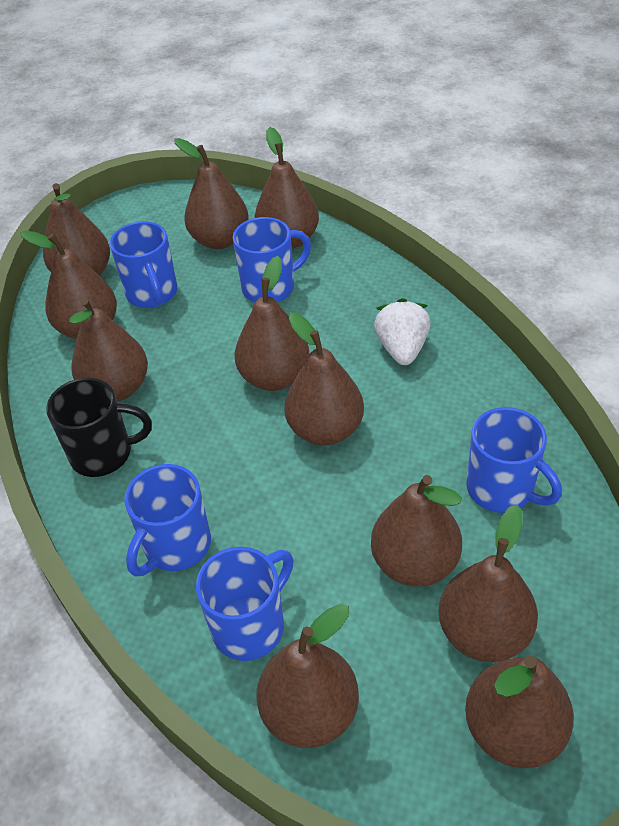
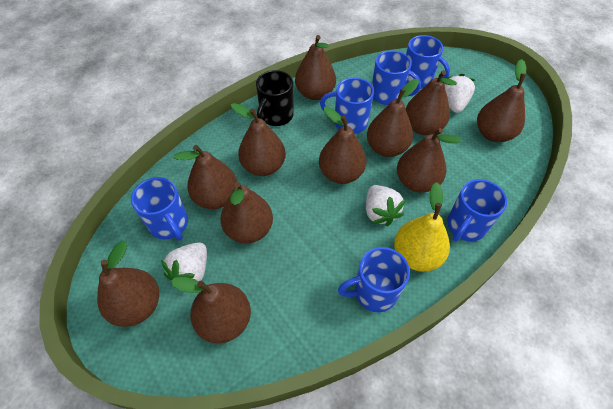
blue mug: 5 -> 6
white strawberry: 1 -> 3
yellow pear: 0 -> 1

